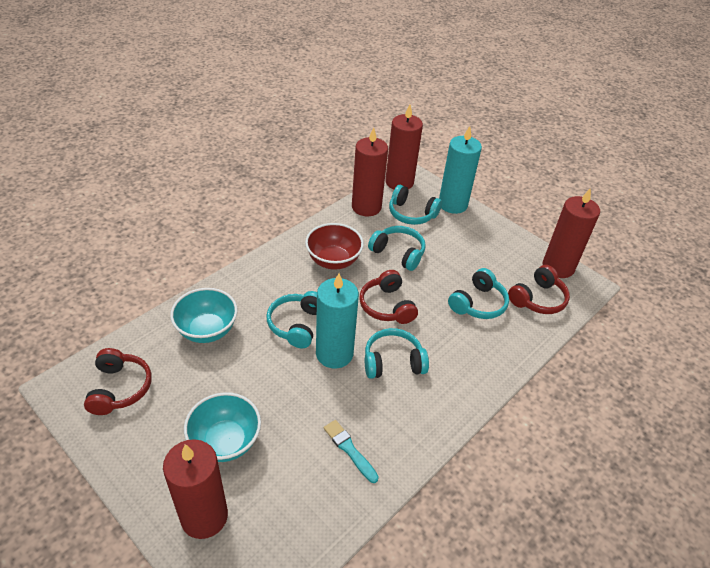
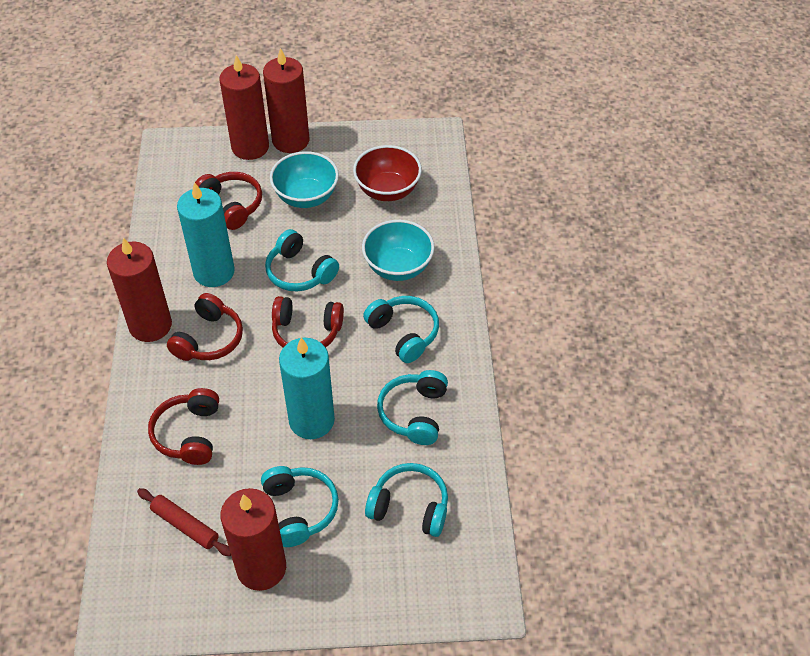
red headphones: 3 -> 4
red rolling pin: 0 -> 1
turquoise brush: 1 -> 0

